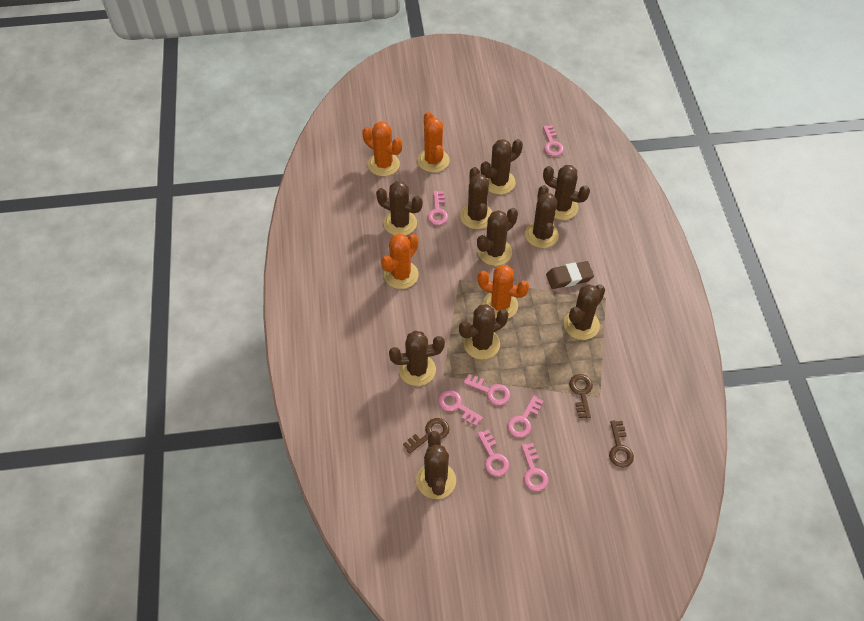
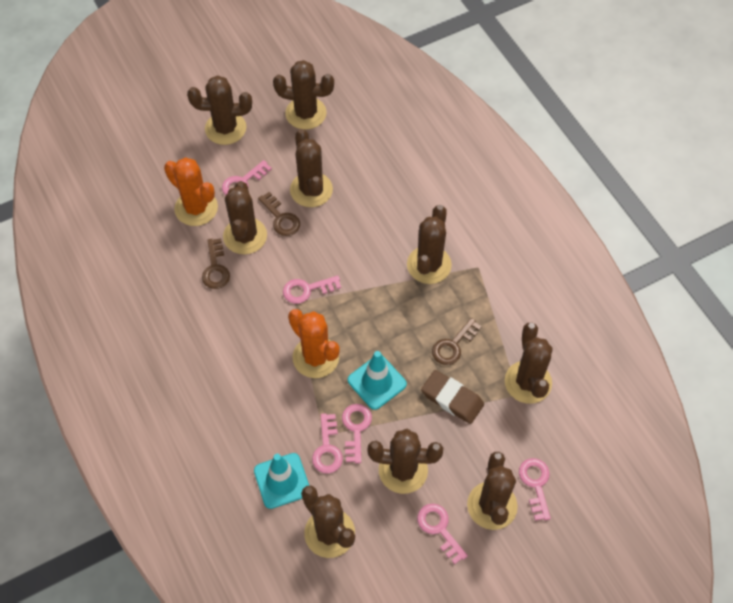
brown cactus: 10 -> 9
orange cactus: 4 -> 2
pink key: 7 -> 6
turquoise traffic cone: 0 -> 2

